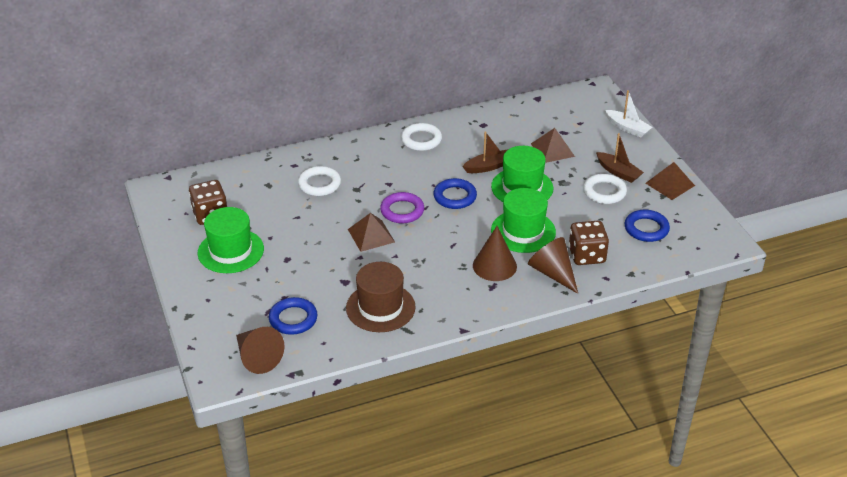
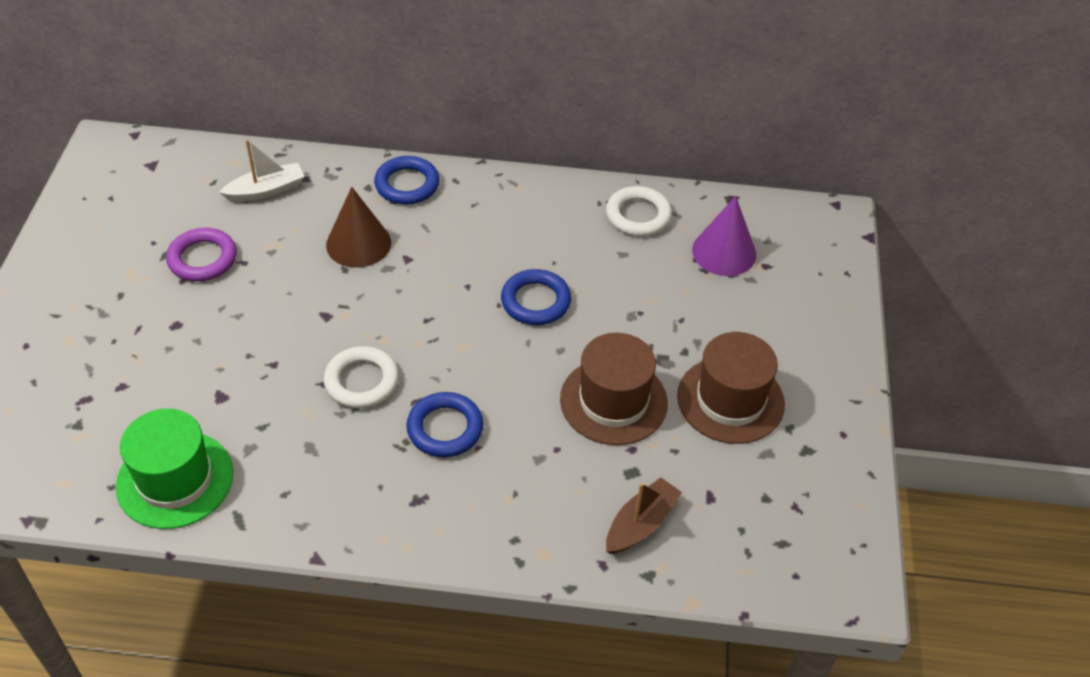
brown boat: 2 -> 1
brown cone: 3 -> 1
brown dice: 2 -> 0
brown hat: 1 -> 2
brown pyramid: 3 -> 0
green hat: 3 -> 1
purple cone: 0 -> 1
white ring: 3 -> 2

